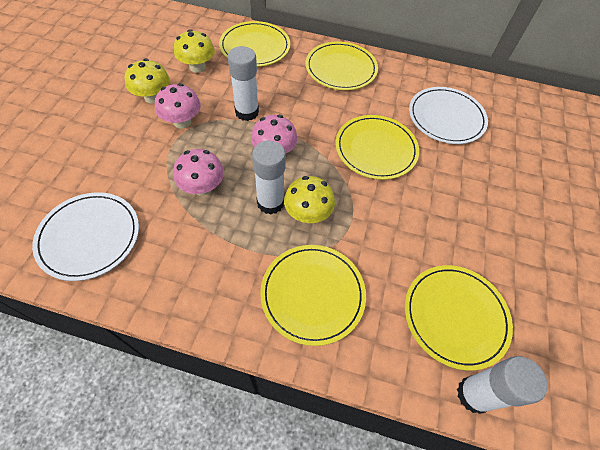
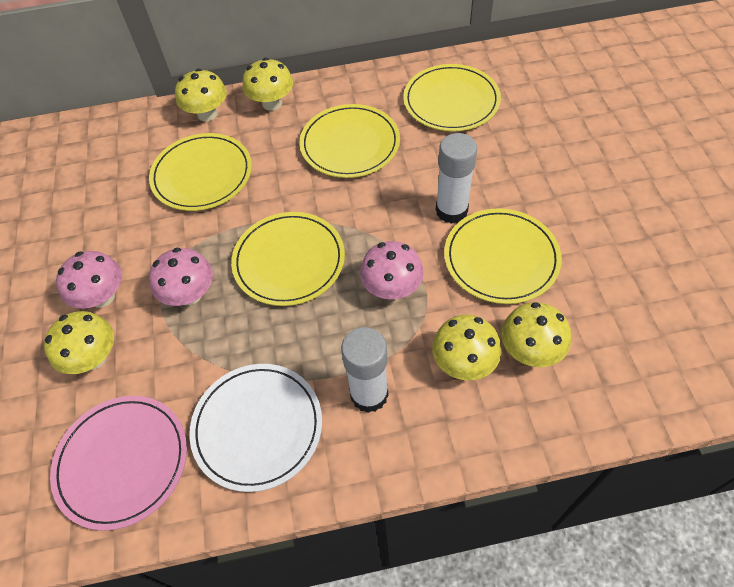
pink plate: 0 -> 1
white glue stick: 3 -> 2
white plate: 2 -> 1
yellow mushroom: 3 -> 5

